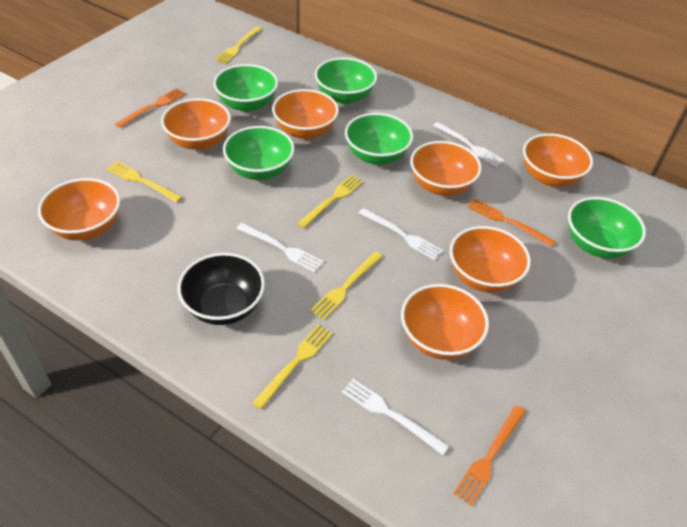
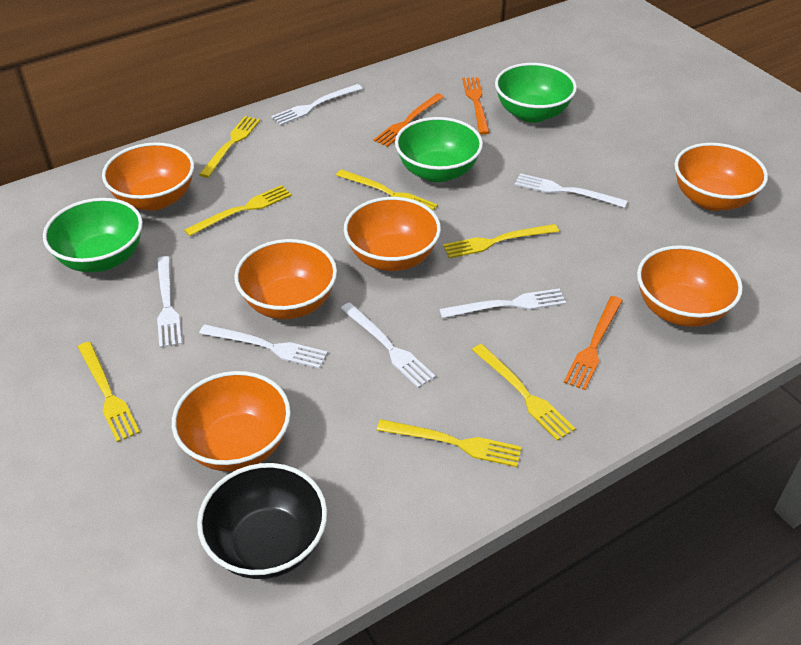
green bowl: 5 -> 3
orange bowl: 7 -> 6
white fork: 4 -> 6
yellow fork: 5 -> 7

